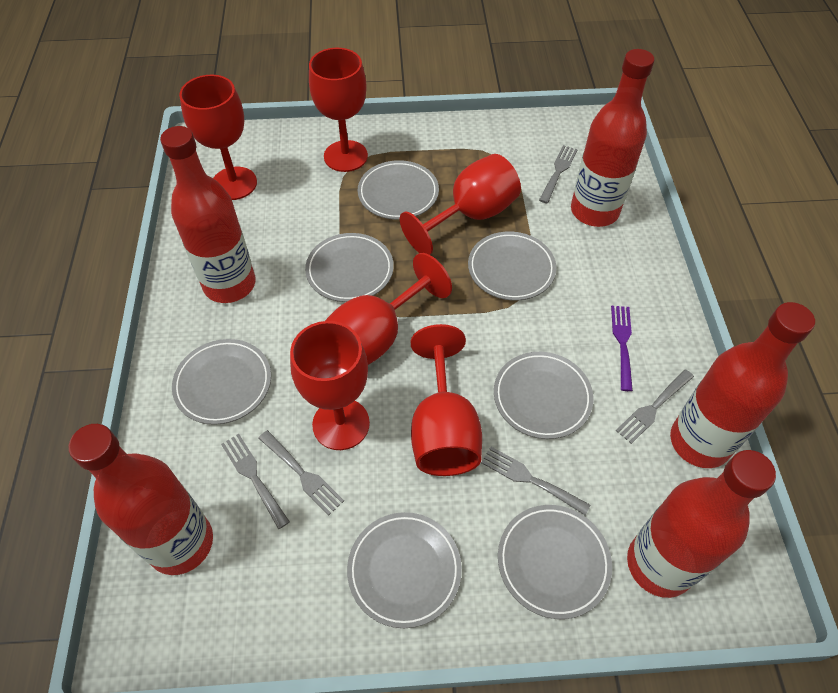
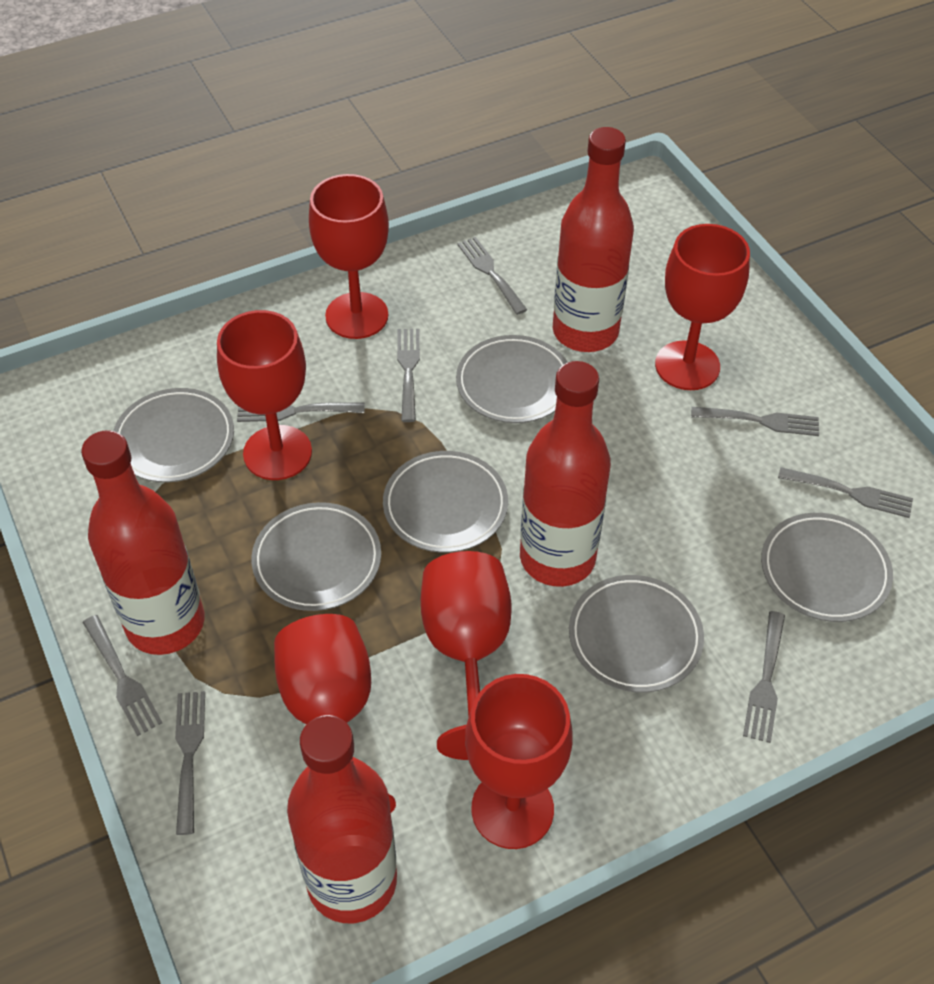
grey fork: 5 -> 8
grey plate: 7 -> 6
purple fork: 1 -> 0
red bottle: 5 -> 4

